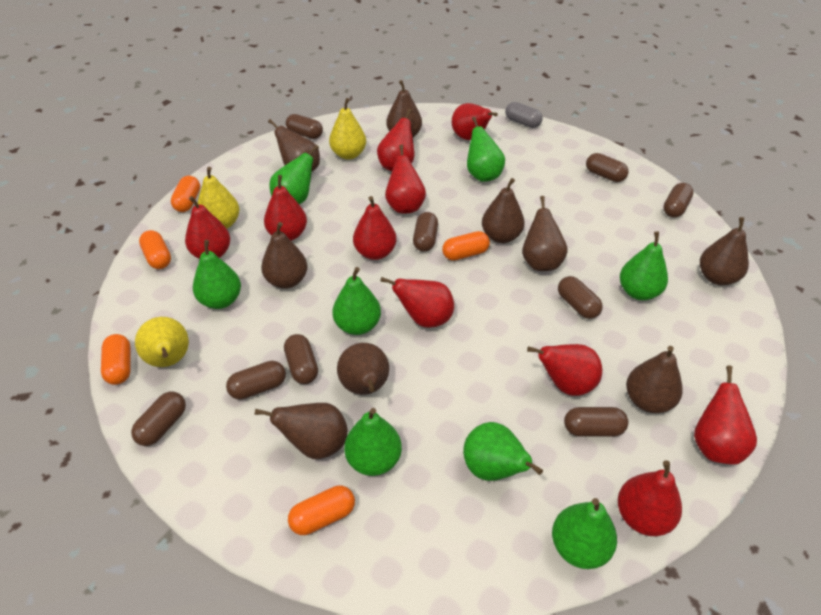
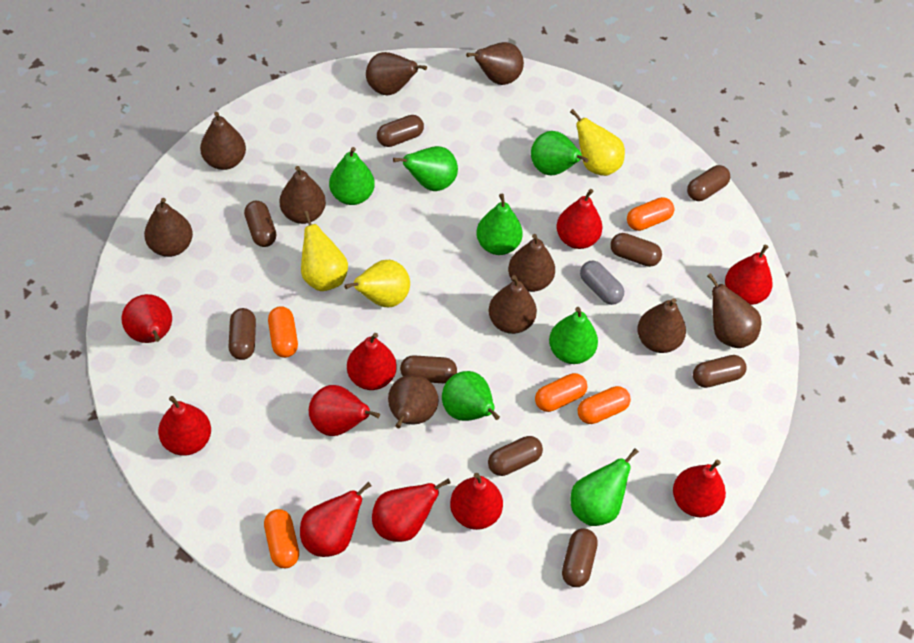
brown pear: 9 -> 10
green pear: 8 -> 7

